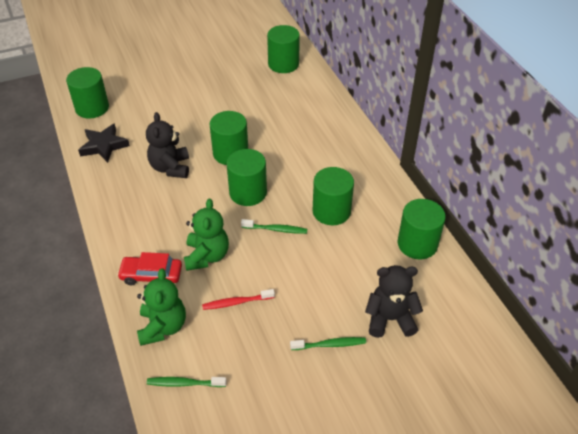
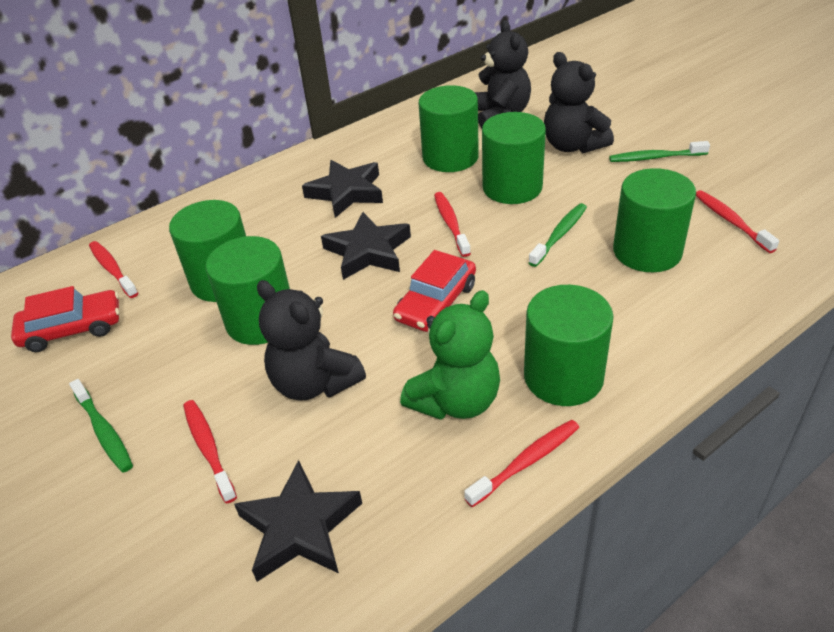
black star: 1 -> 3
black teddy bear: 2 -> 3
green teddy bear: 2 -> 1
red car: 1 -> 2
red toothbrush: 1 -> 5

